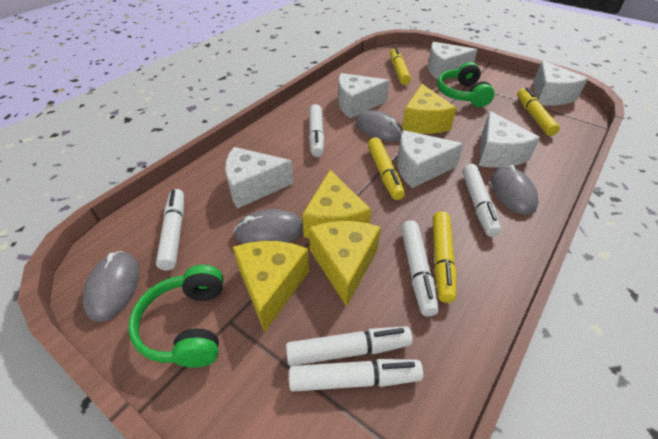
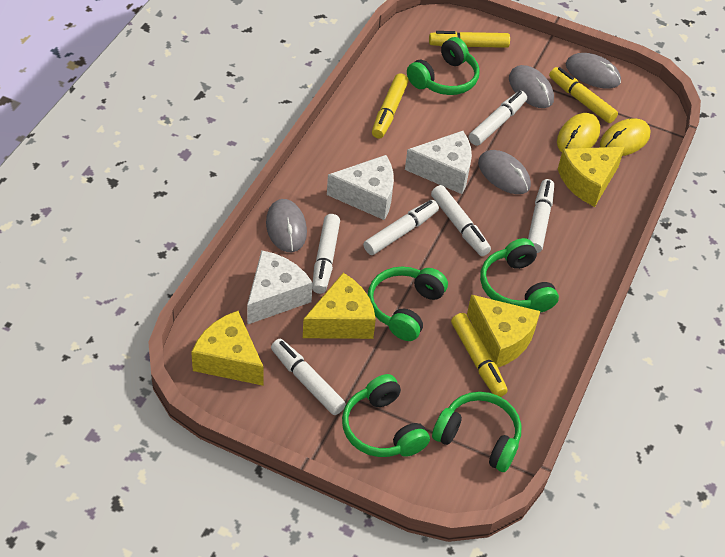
green headphones: 2 -> 5
white cheese: 6 -> 3
yellow mouse: 0 -> 2

